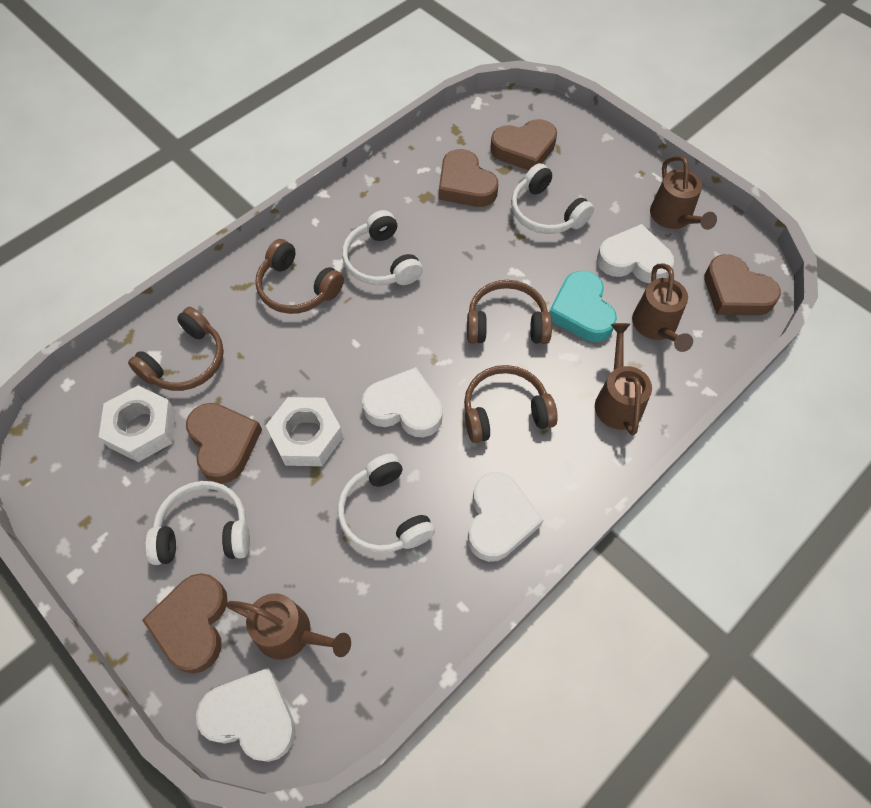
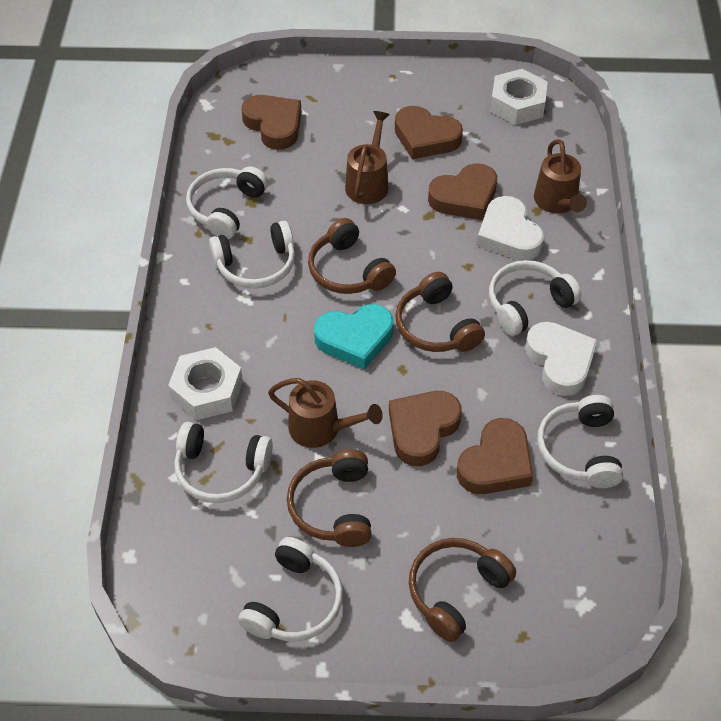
brown watering can: 4 -> 3
white headphones: 4 -> 6
white heart: 4 -> 2

